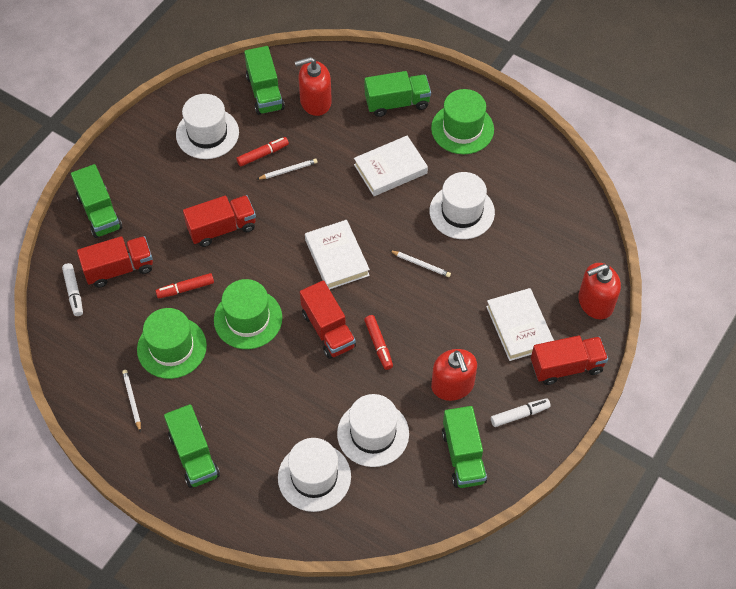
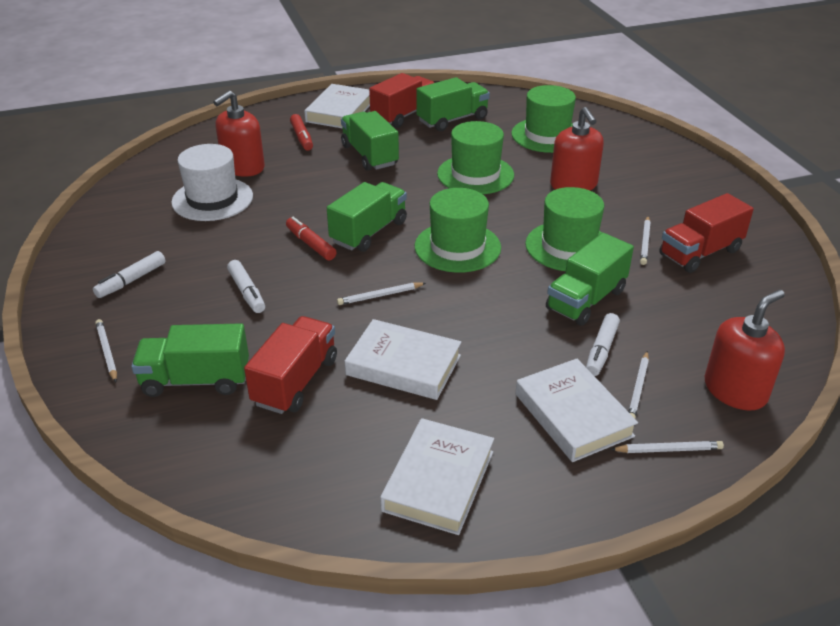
green hat: 3 -> 4
red marker: 3 -> 2
red truck: 4 -> 3
white book: 3 -> 4
white hat: 4 -> 1
white marker: 2 -> 3
white pencil: 3 -> 5

